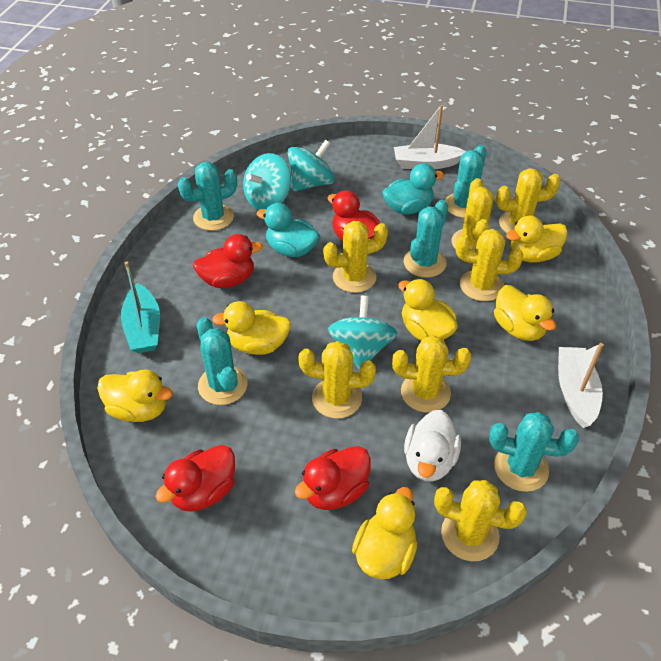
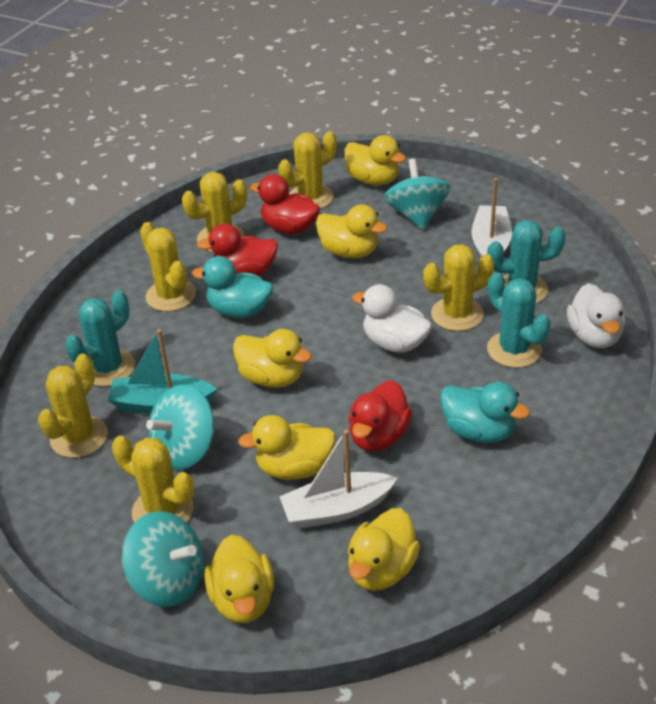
red duck: 4 -> 3
turquoise cactus: 5 -> 3
white duck: 1 -> 2
yellow cactus: 7 -> 6

